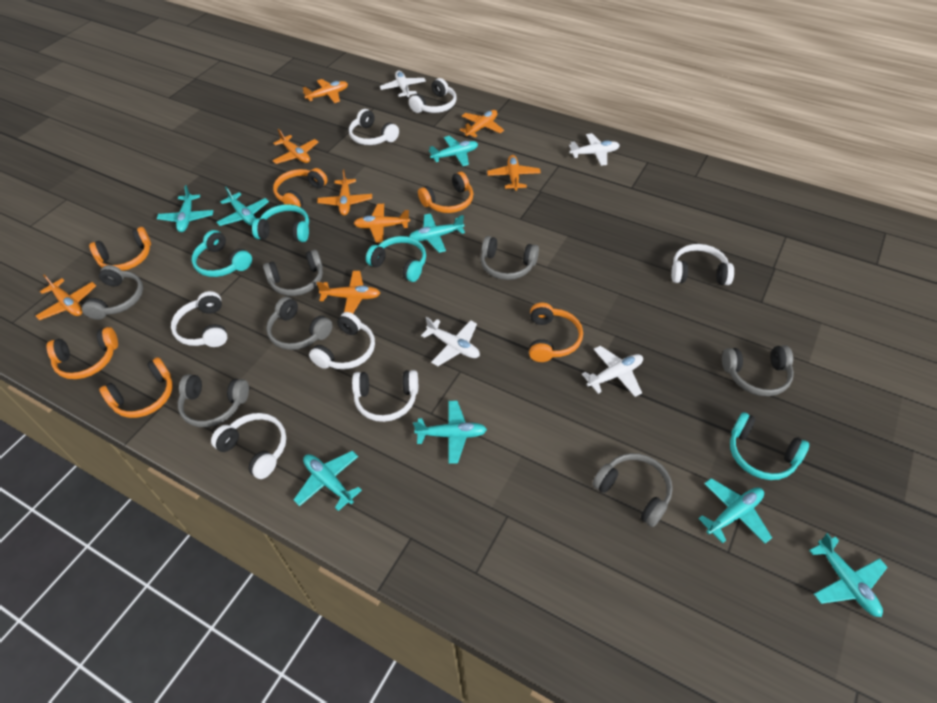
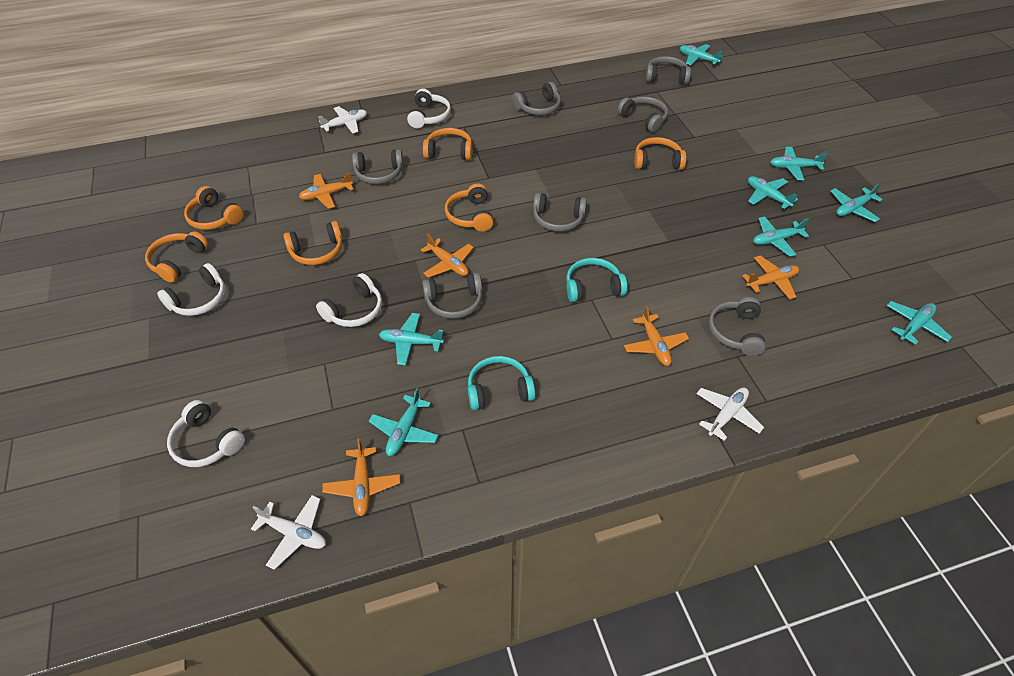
orange plane: 8 -> 5
turquoise headphones: 4 -> 2
white headphones: 7 -> 4
white plane: 4 -> 3

